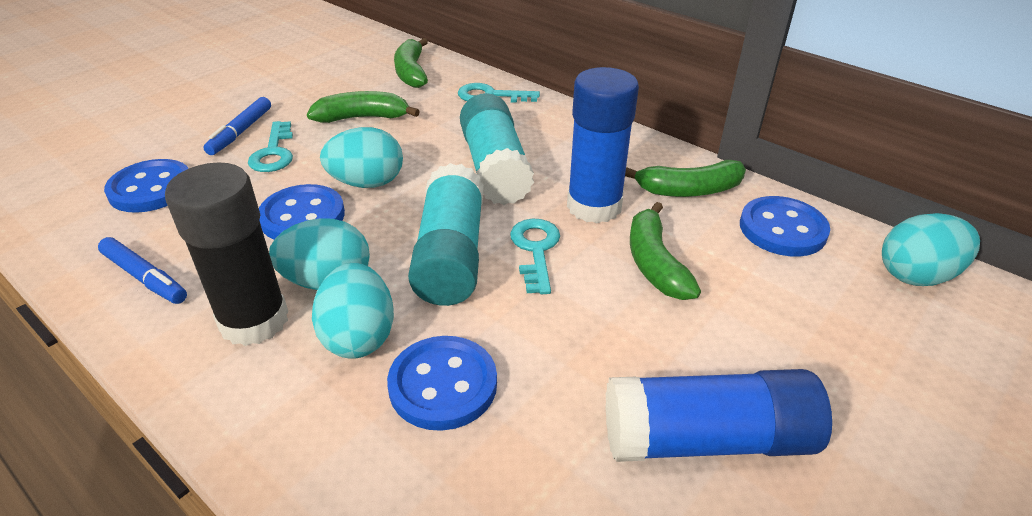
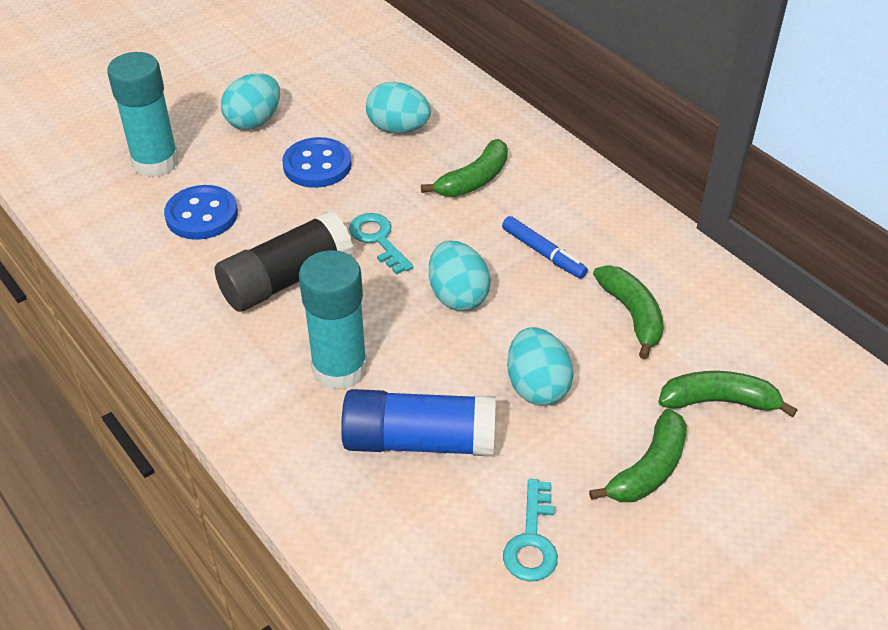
blue button: 4 -> 2
blue glue stick: 2 -> 1
blue marker: 2 -> 1
turquoise key: 3 -> 2

